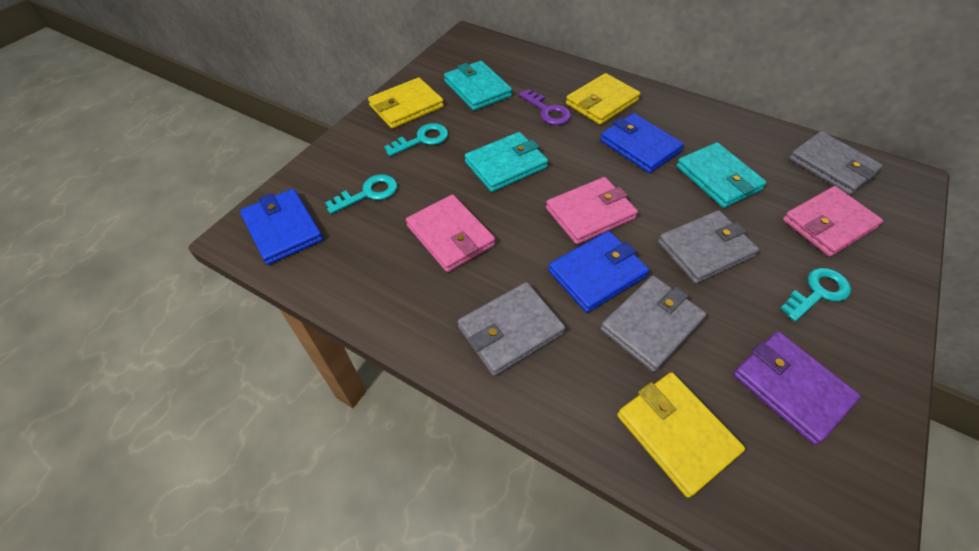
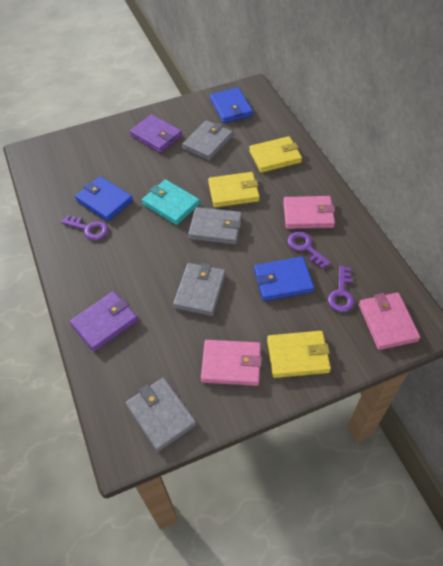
purple key: 1 -> 3
purple wallet: 1 -> 2
turquoise key: 3 -> 0
turquoise wallet: 3 -> 1

